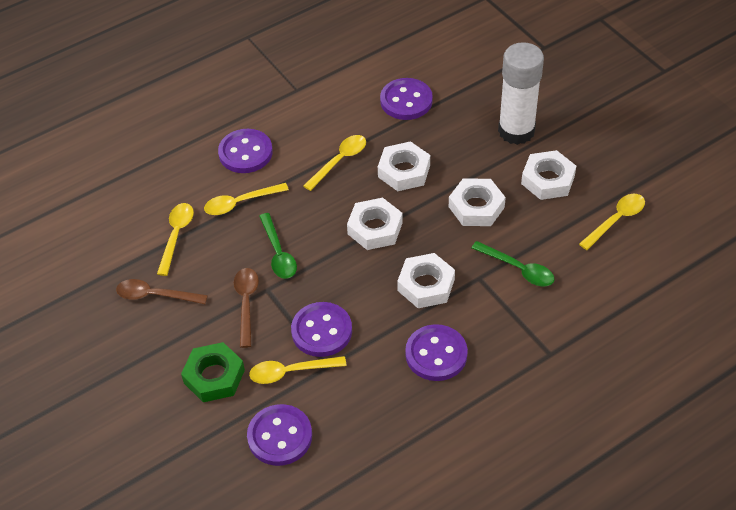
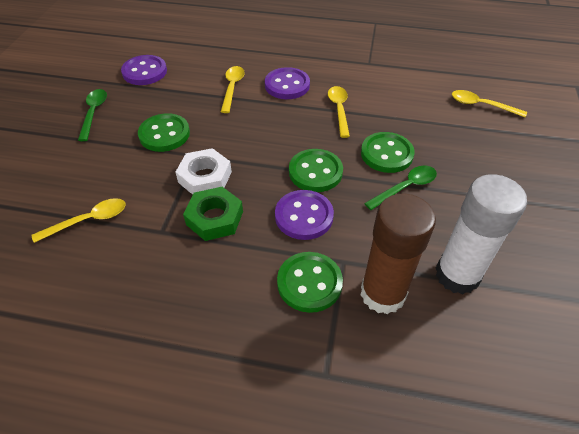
brown glue stick: 0 -> 1
brown spoon: 2 -> 0
green button: 0 -> 4
purple button: 5 -> 3
white nut: 5 -> 1
yellow spoon: 5 -> 4

